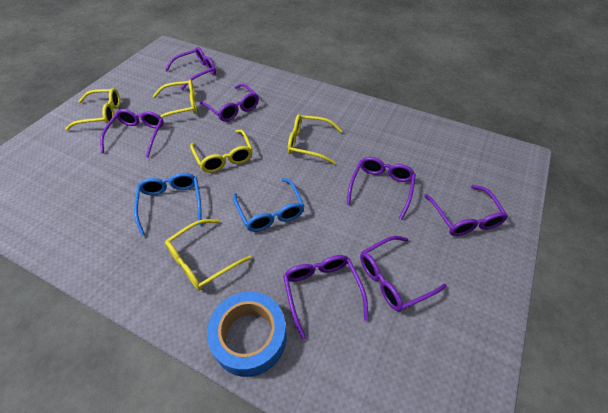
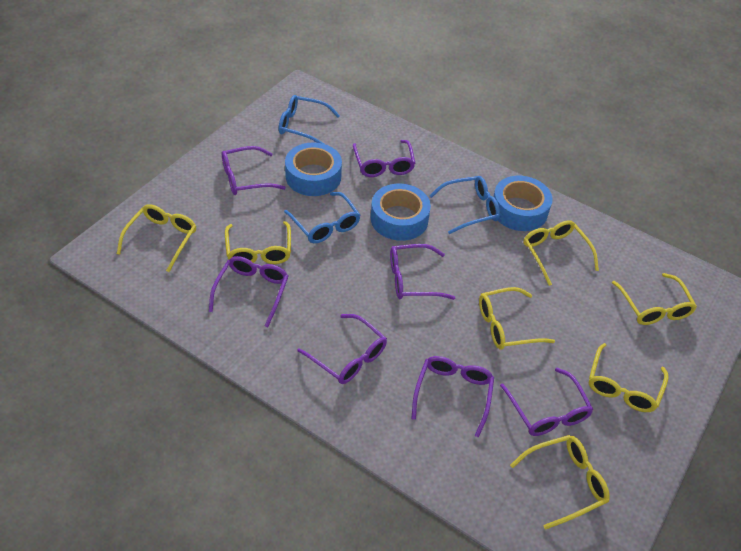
blue glasses: 2 -> 3
blue tape: 1 -> 3
yellow glasses: 5 -> 7

